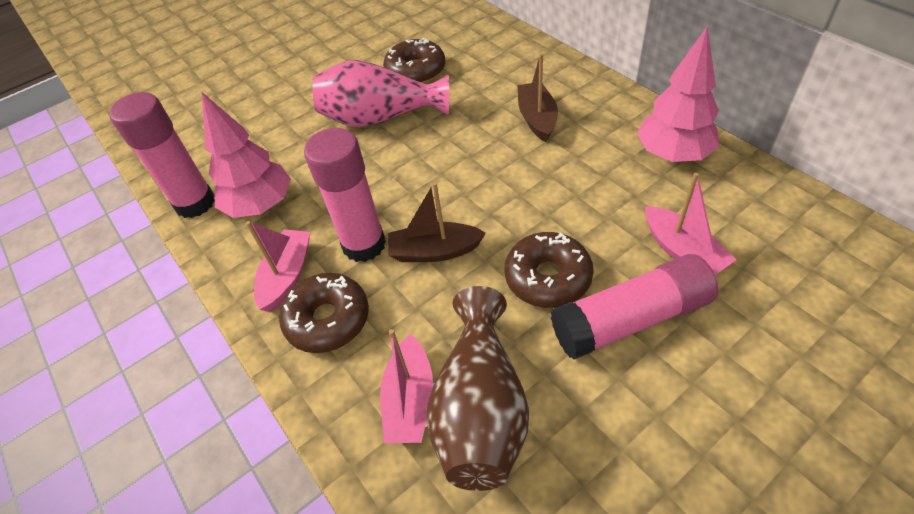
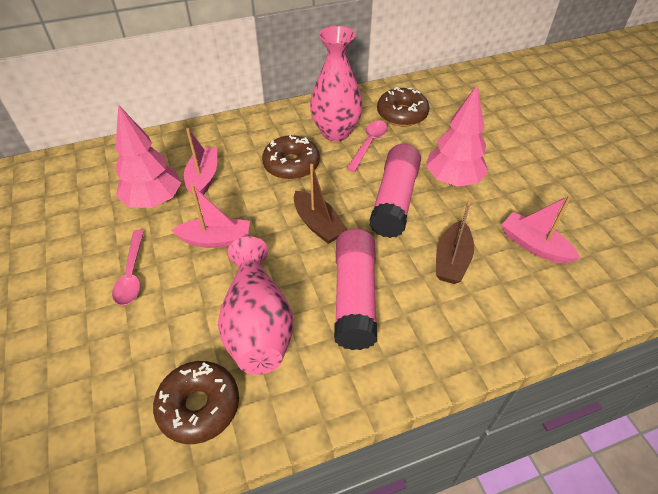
brown vase: 1 -> 0
pink glue stick: 3 -> 2
pink spoon: 0 -> 2
pink vase: 1 -> 2

